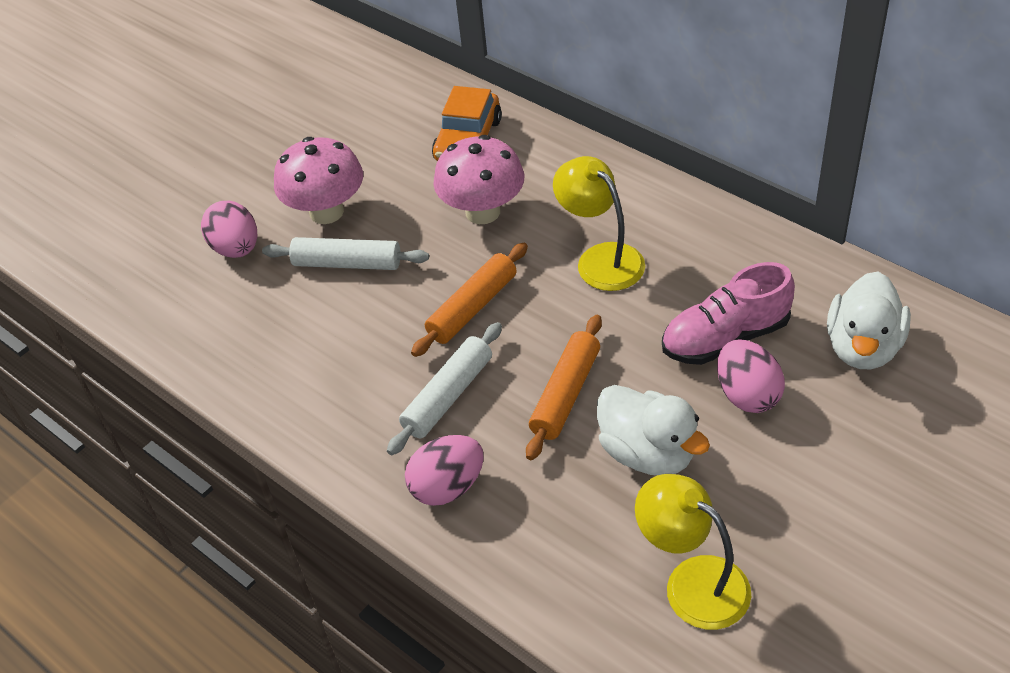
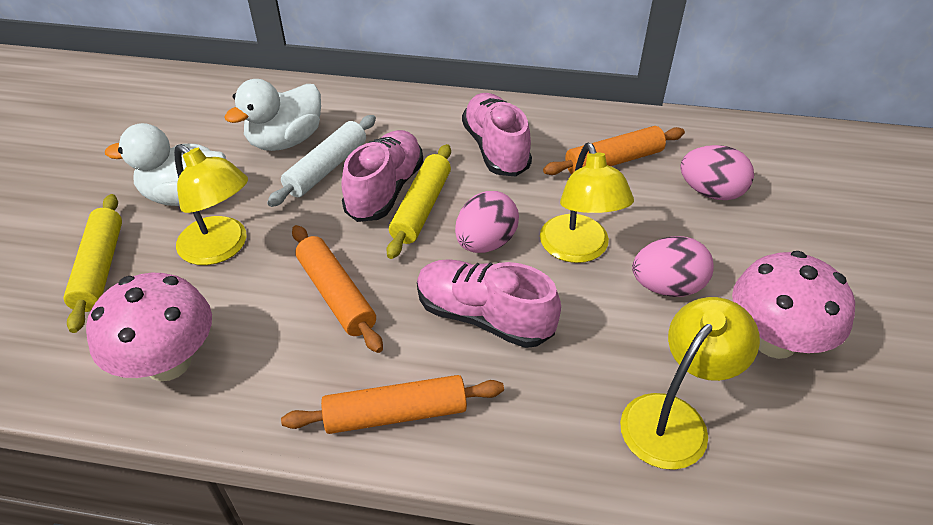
orange car: 1 -> 0
orange rolling pin: 2 -> 3
pink shoe: 1 -> 3
white rolling pin: 2 -> 1
yellow lamp: 2 -> 3
yellow rolling pin: 0 -> 2

